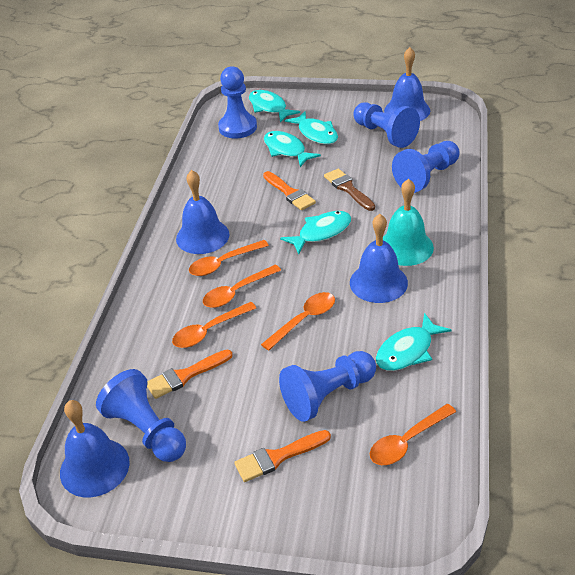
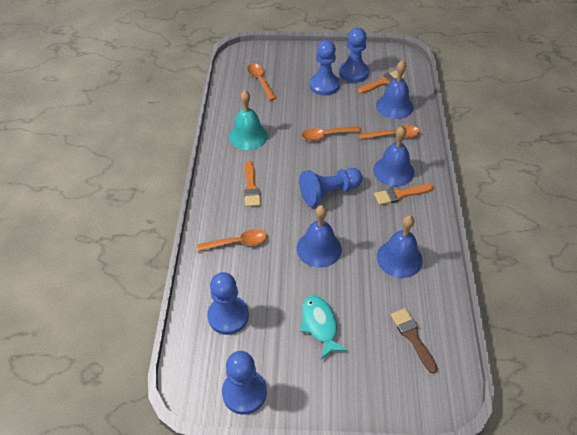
orange spoon: 5 -> 4
turquoise fish: 5 -> 1

